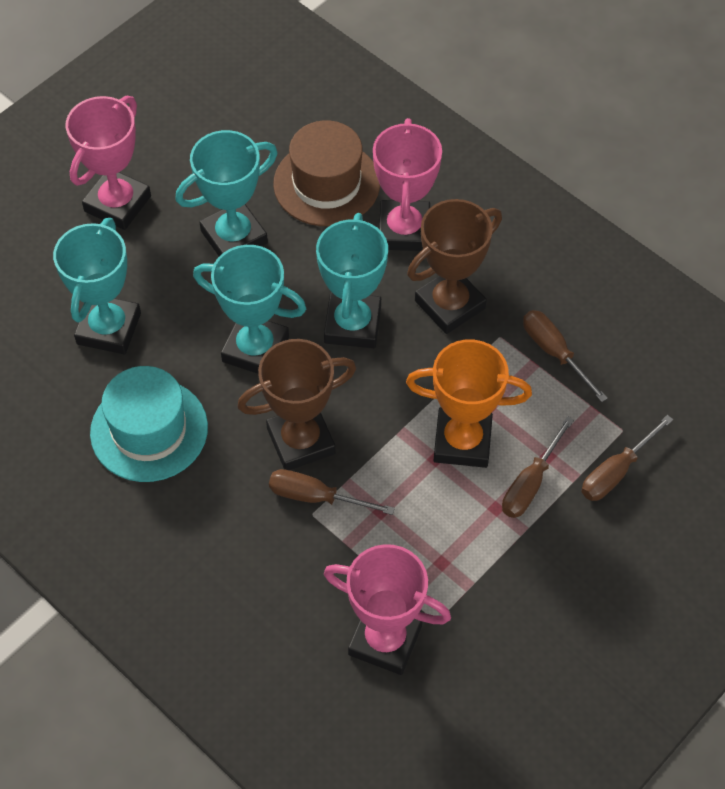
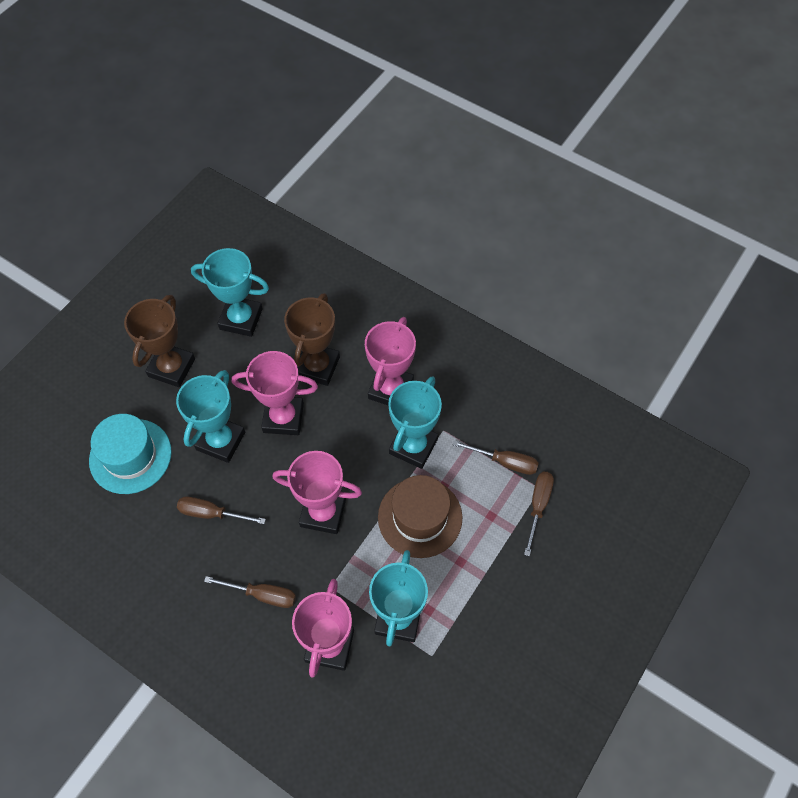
orange trophy: 1 -> 0
pink trophy: 3 -> 4

